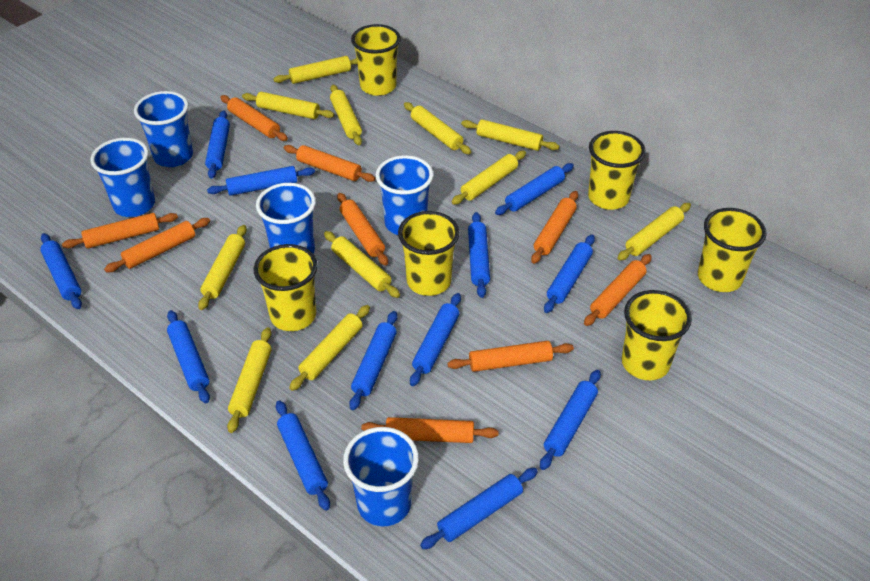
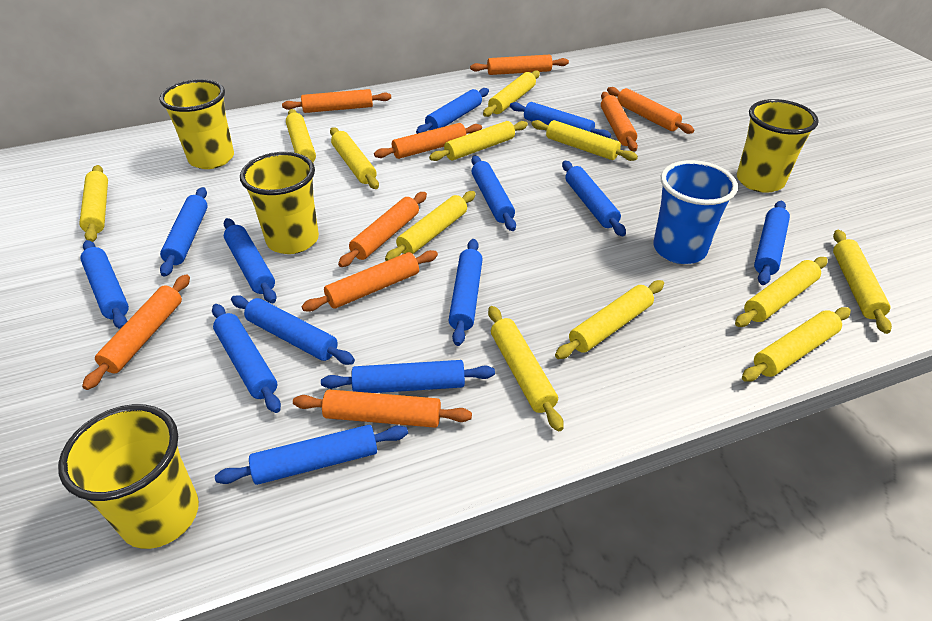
blue cup: 5 -> 1
blue rolling pin: 12 -> 13
yellow cup: 6 -> 4
yellow rolling pin: 11 -> 12

